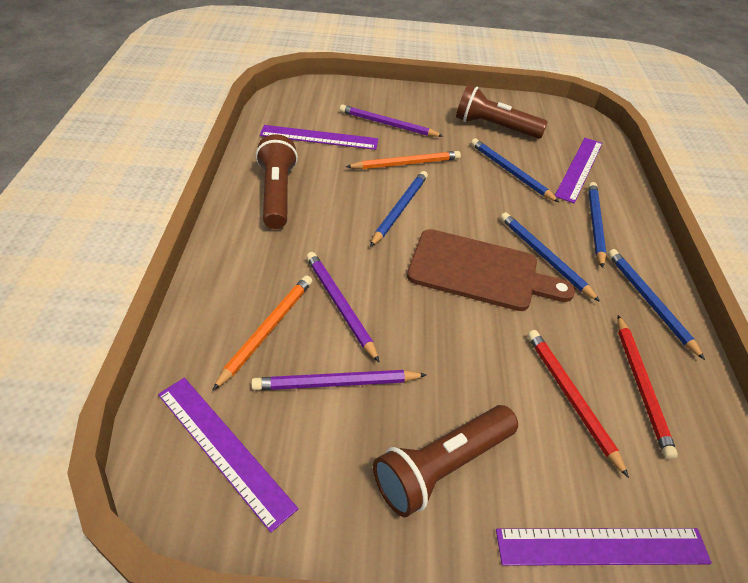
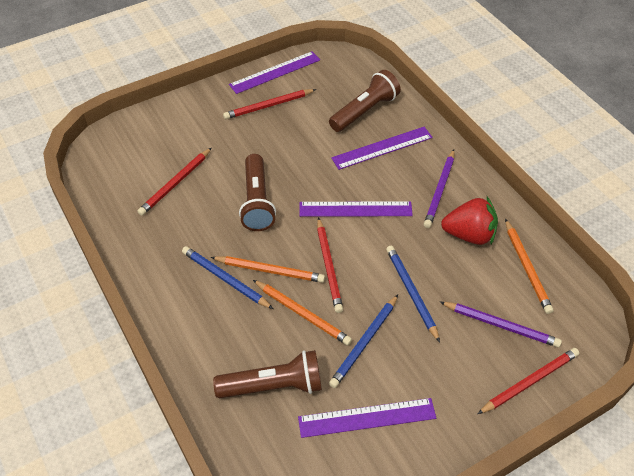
blue pencil: 5 -> 3
brown cutting board: 1 -> 0
orange pencil: 2 -> 3
purple pencil: 3 -> 2
red pencil: 2 -> 4
red strawberry: 0 -> 1

